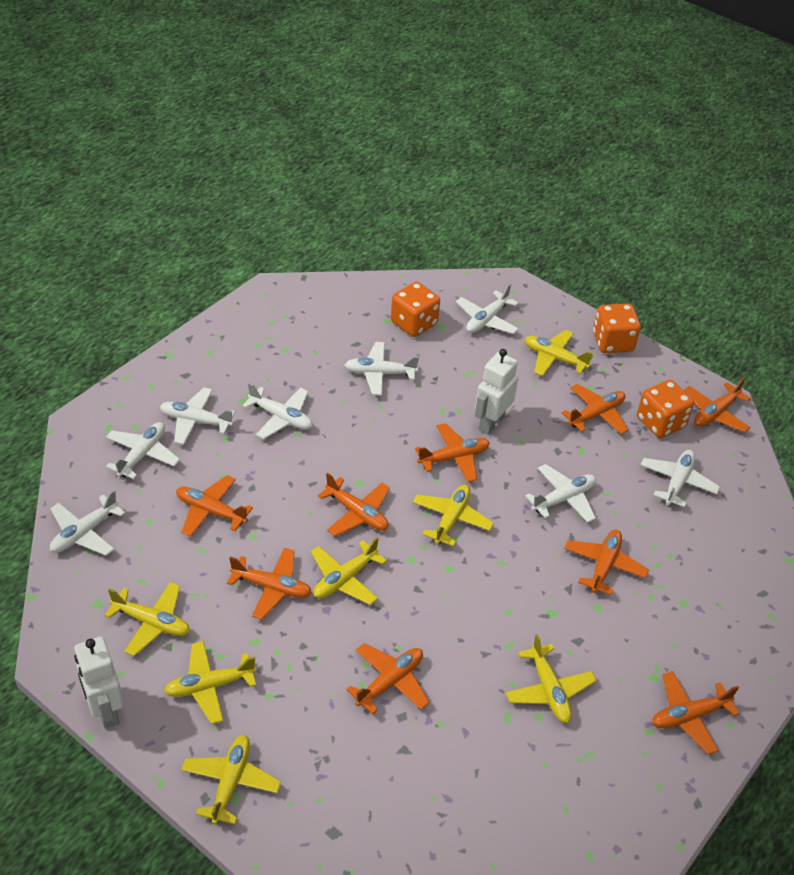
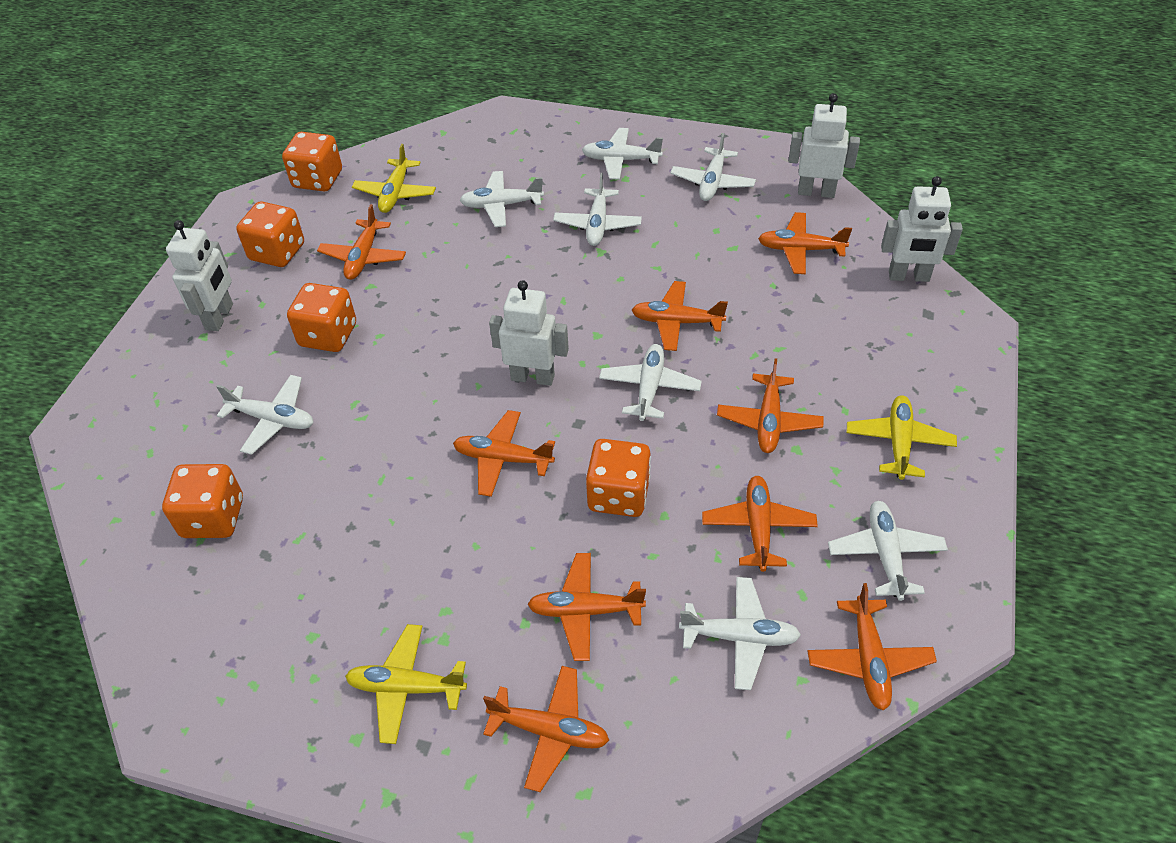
orange dice: 3 -> 5
white robot: 2 -> 4
yellow plane: 7 -> 3

